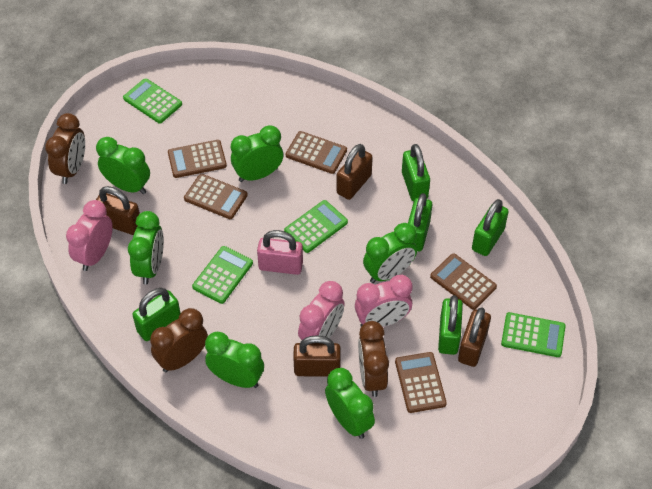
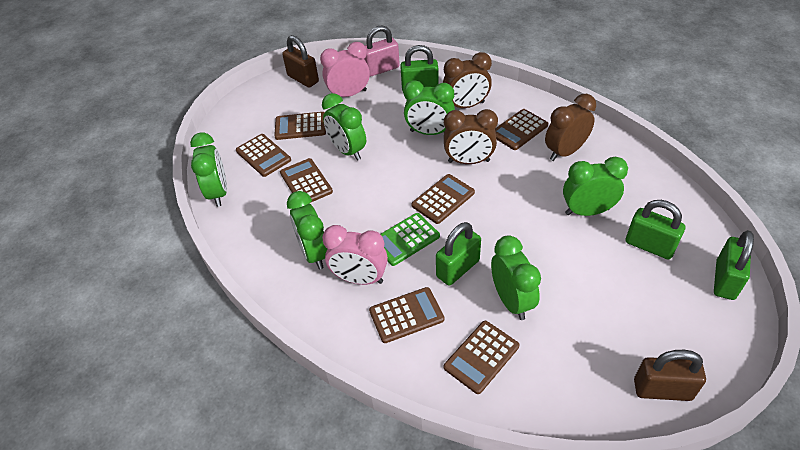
brown calculator: 5 -> 7
brown padlock: 4 -> 2
green calculator: 4 -> 1
green padlock: 5 -> 4
pink clock: 3 -> 2

